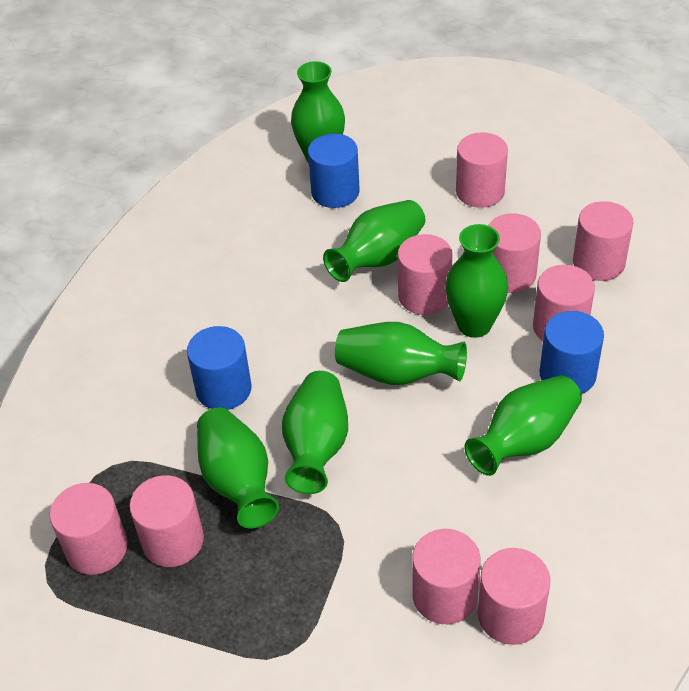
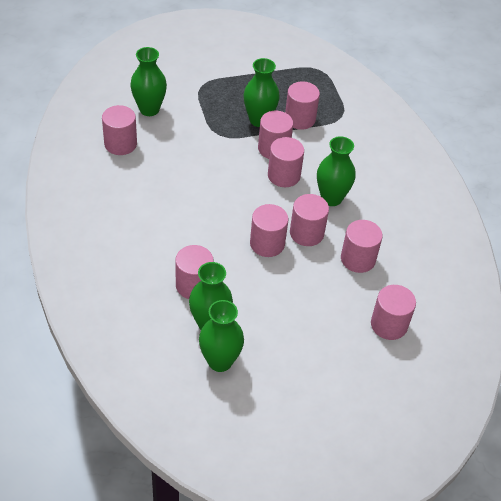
blue cylinder: 3 -> 0
green vase: 7 -> 5

